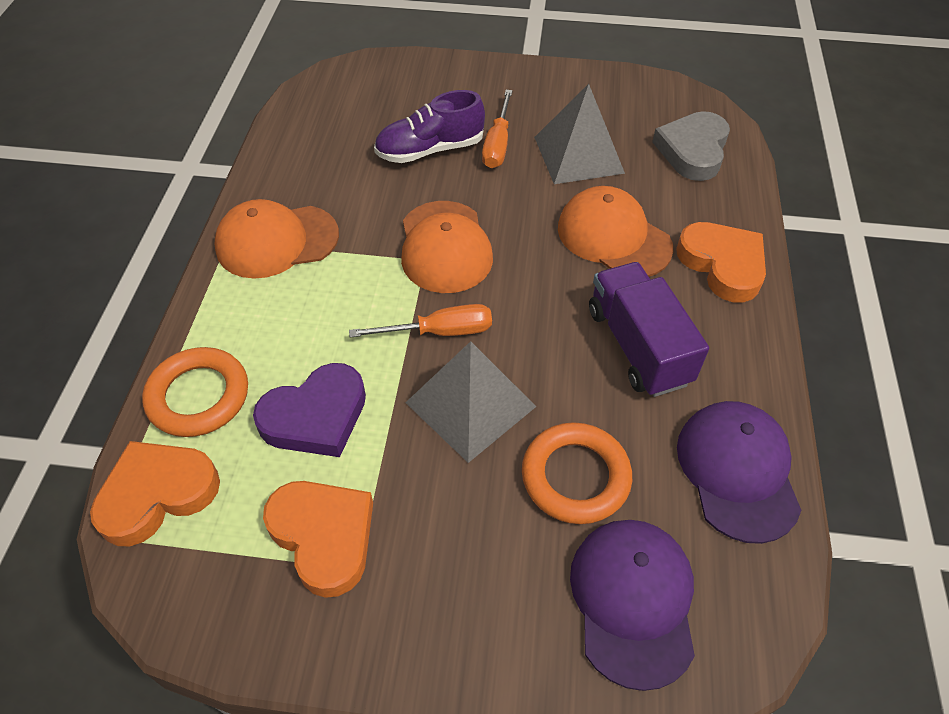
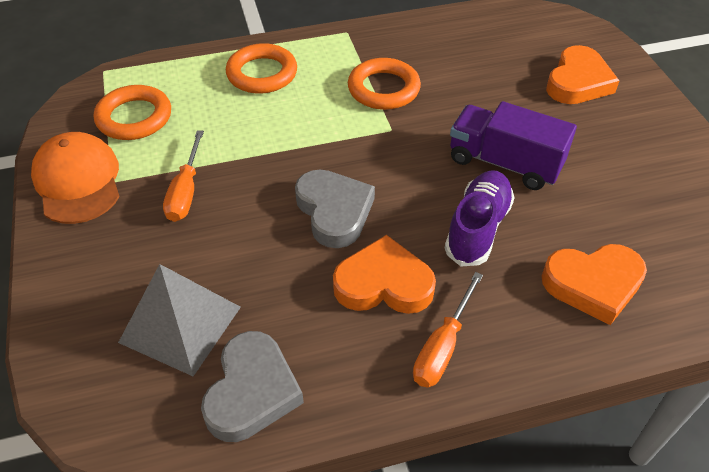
grey heart: 1 -> 2
grey pyramid: 2 -> 1
orange cap: 3 -> 1
orange ring: 2 -> 3
purple cap: 2 -> 0
purple heart: 1 -> 0

